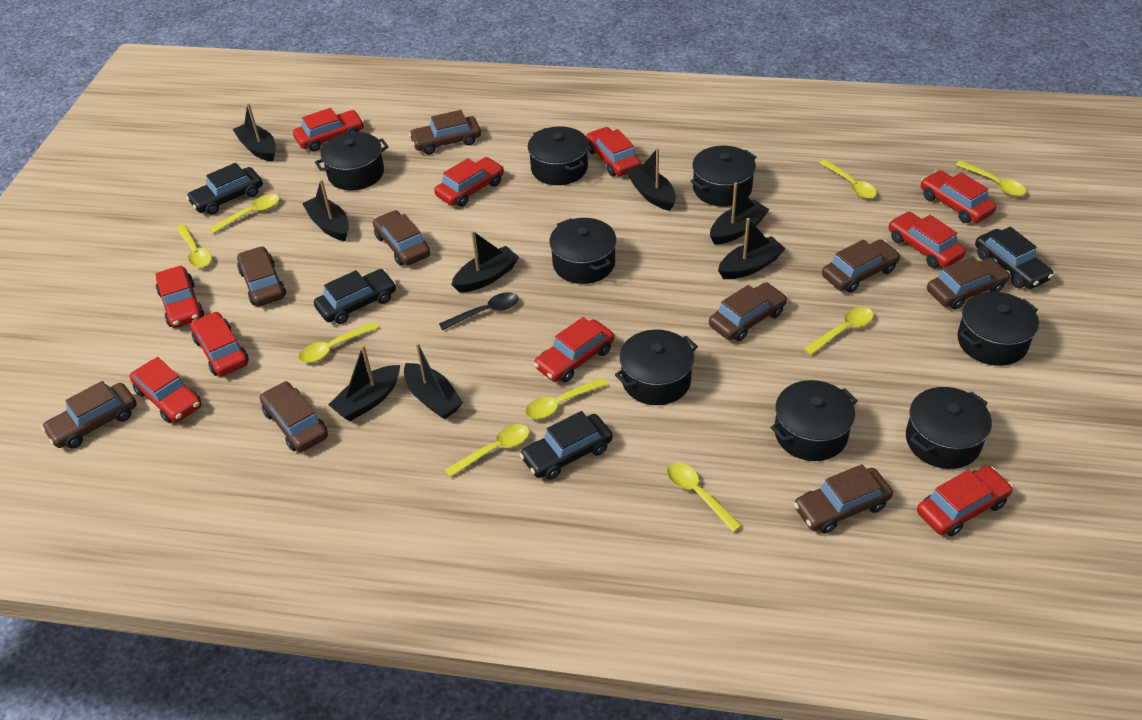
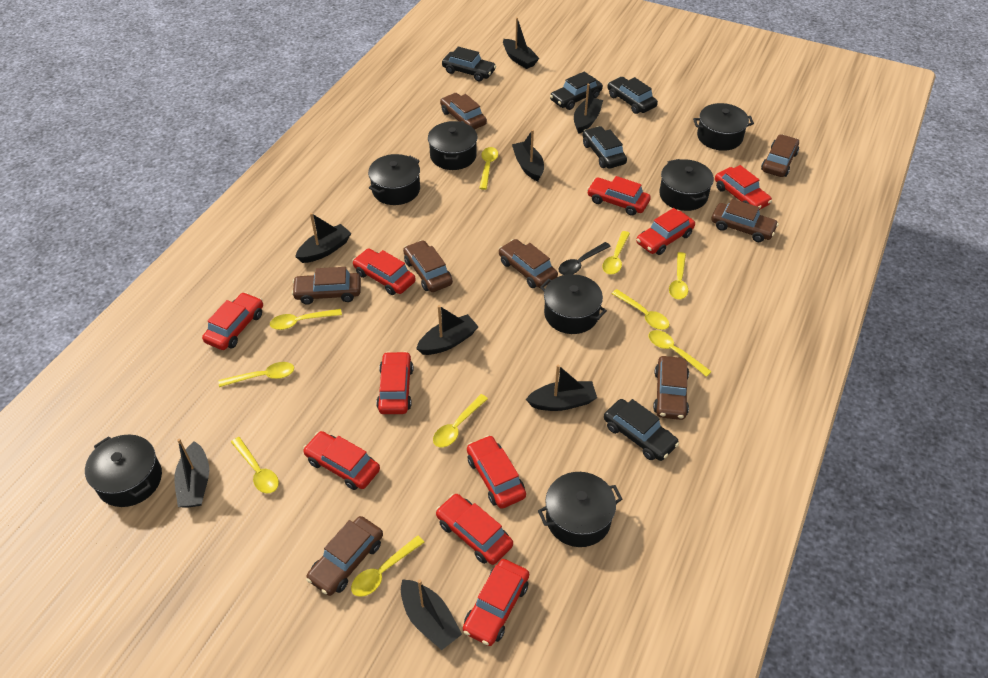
black car: 4 -> 5
black pot: 8 -> 7
brown car: 9 -> 8
yellow spoon: 9 -> 10

